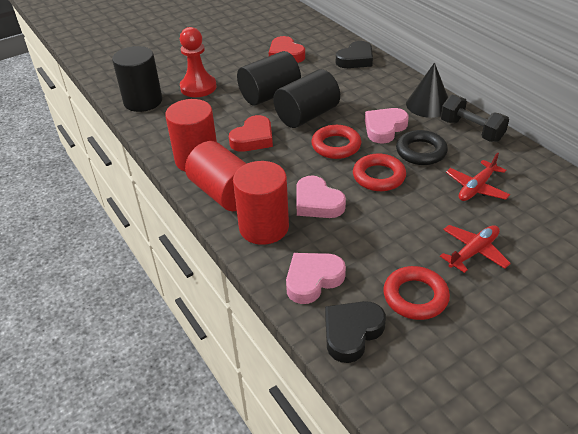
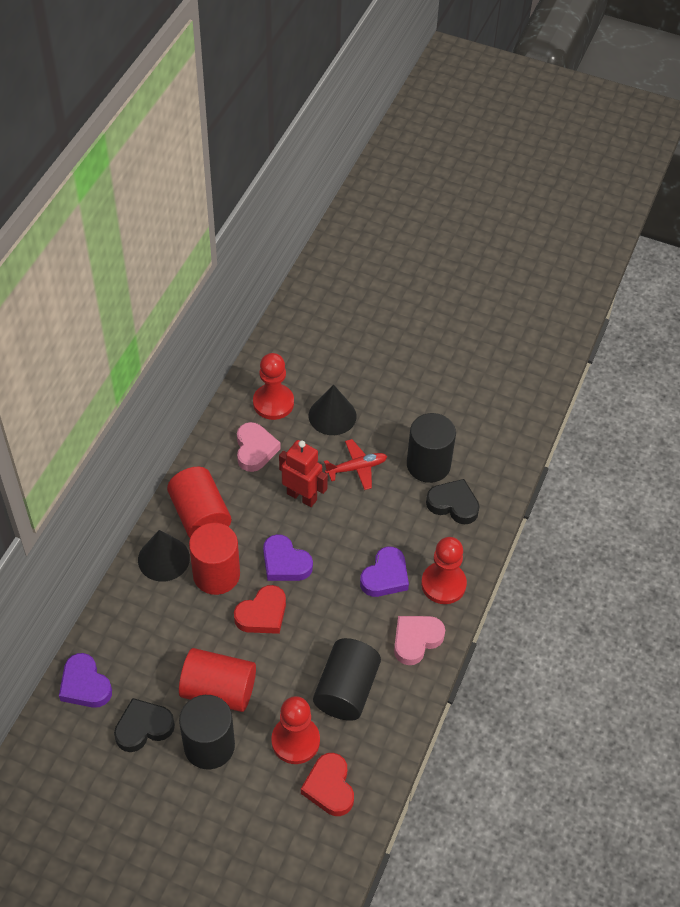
black cone: 1 -> 2
black dumbbell: 1 -> 0
black ring: 1 -> 0
pink heart: 3 -> 2
purple heart: 0 -> 3
red pawn: 1 -> 3
red plane: 2 -> 1
red ring: 3 -> 0
red robot: 0 -> 1

